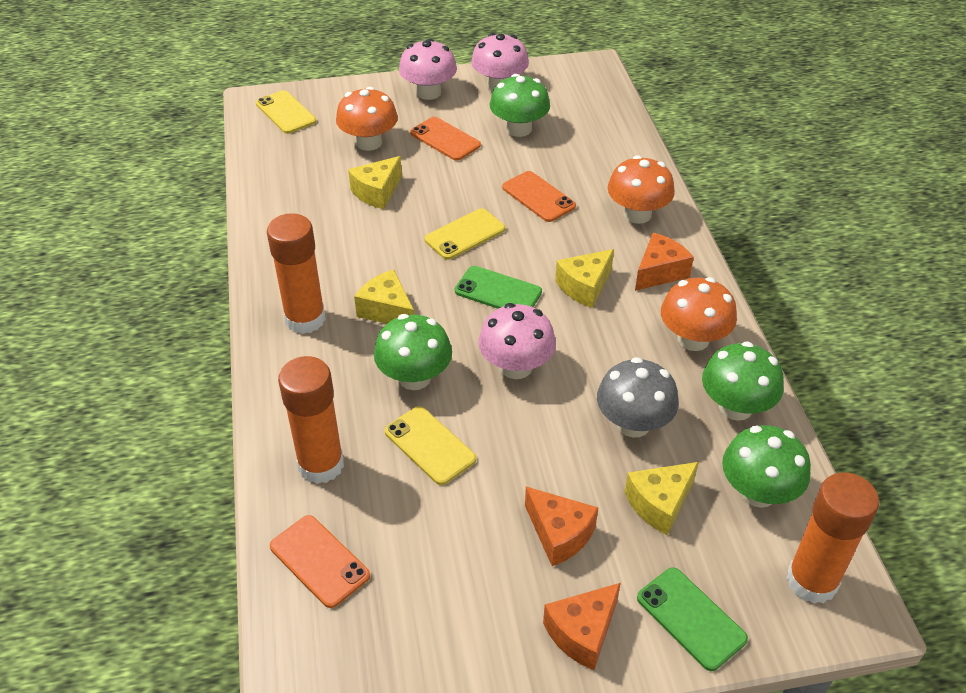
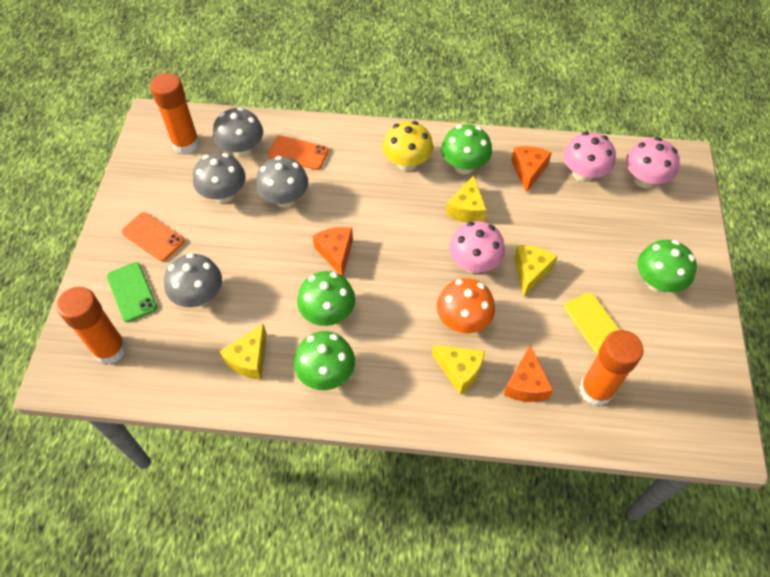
green phone: 2 -> 1
grey mushroom: 1 -> 4
orange mushroom: 3 -> 1
orange phone: 3 -> 2
yellow mushroom: 0 -> 1
yellow phone: 3 -> 1

